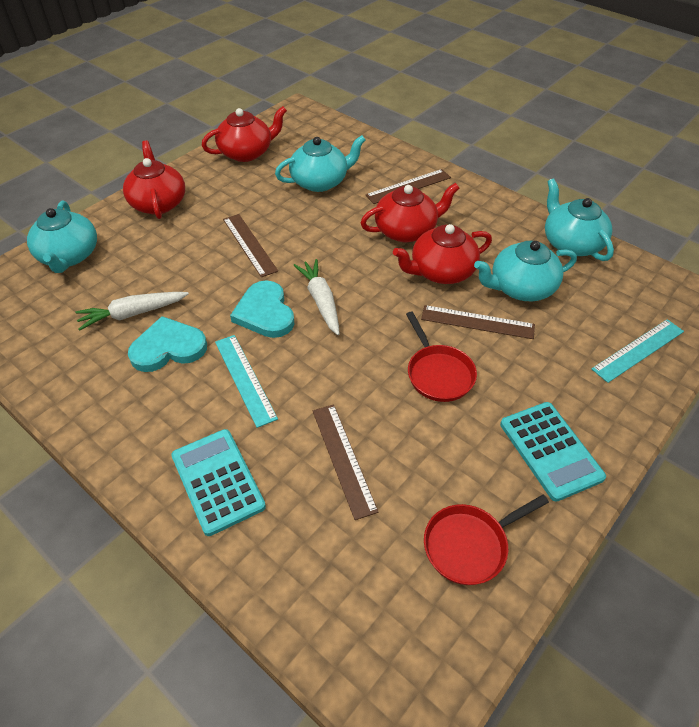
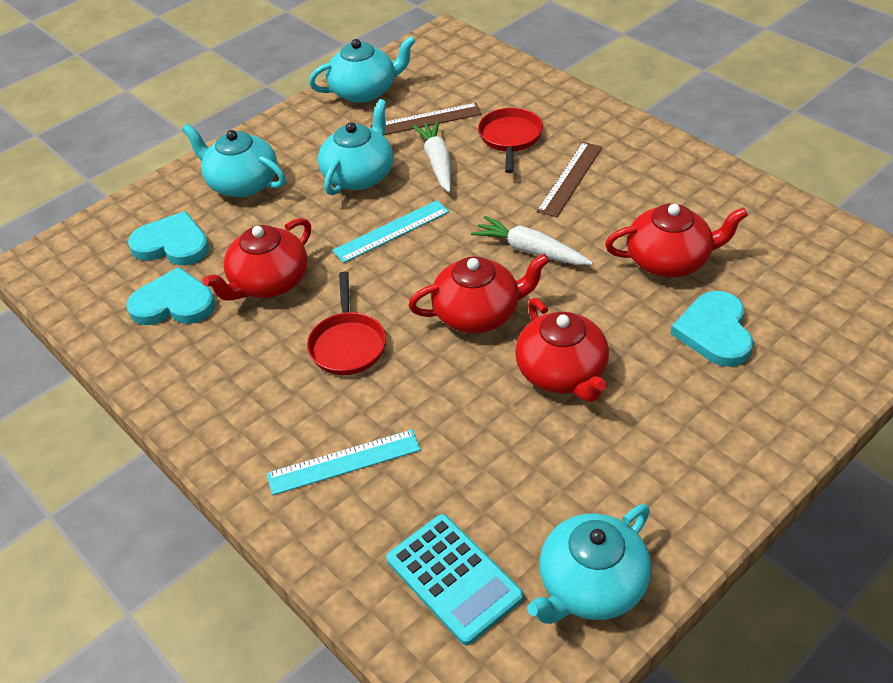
brown ruler: 4 -> 2
turquoise calculator: 2 -> 1
turquoise heart: 2 -> 3

